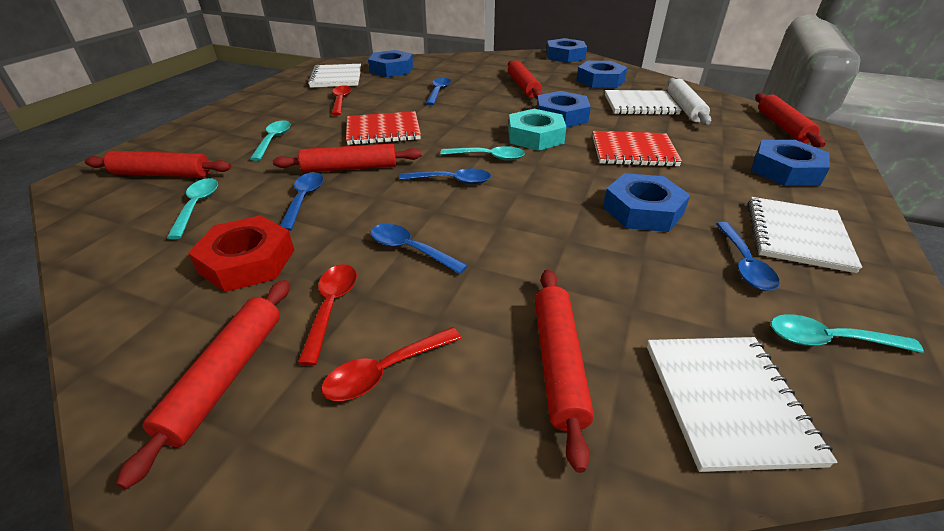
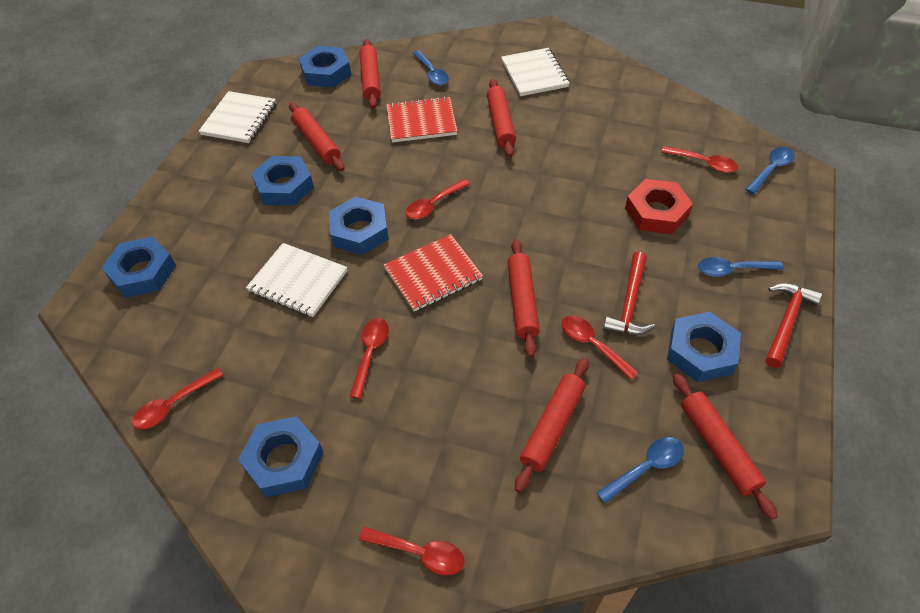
blue spoon: 5 -> 4
red hammer: 0 -> 2
red spoon: 3 -> 6
turquoise nut: 1 -> 0
turquoise spoon: 4 -> 0
white notebook: 4 -> 3
white rolling pin: 1 -> 0

